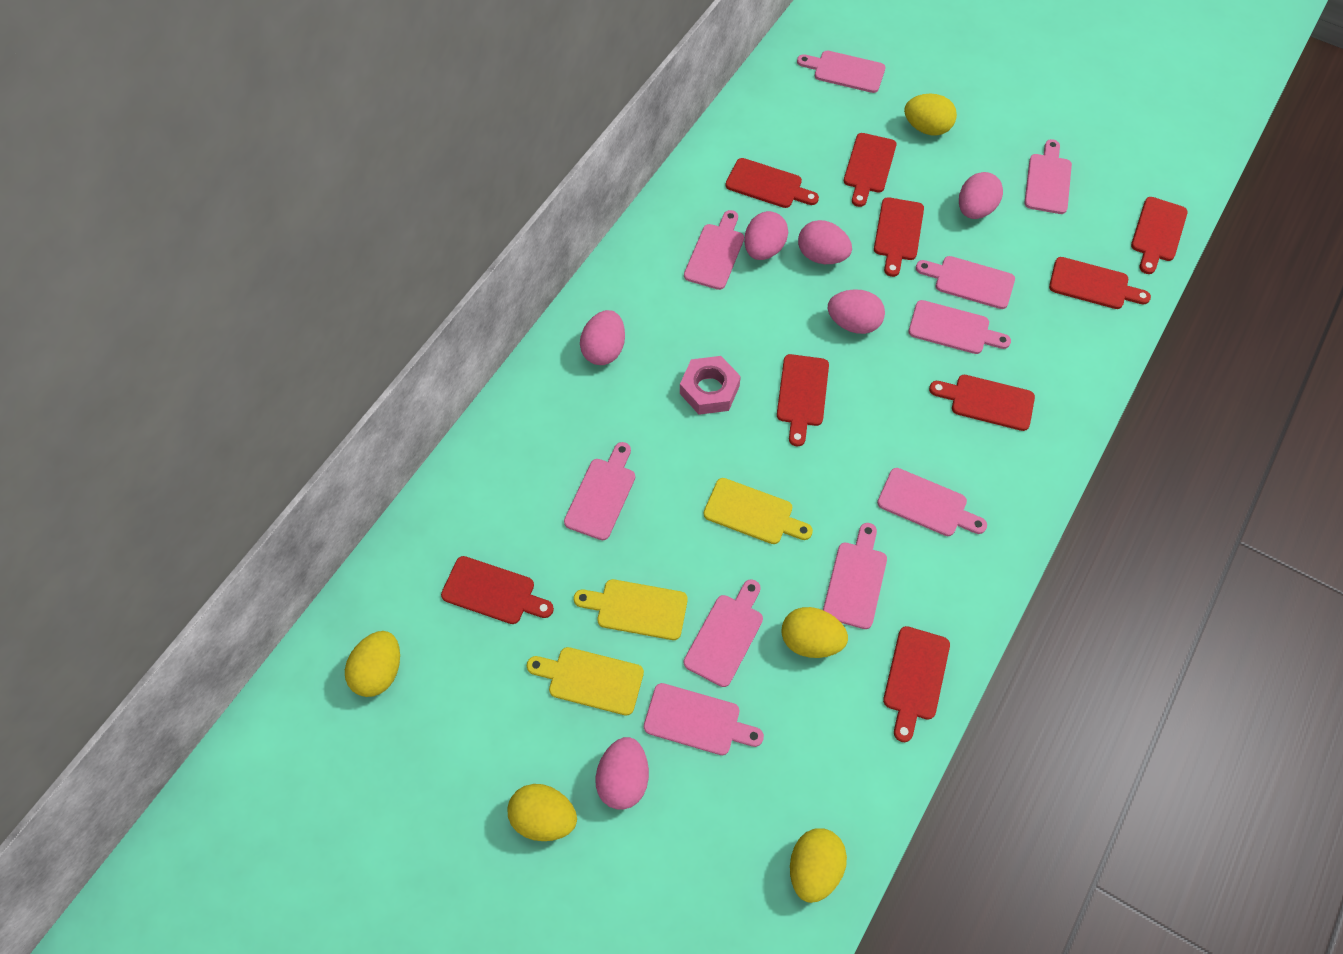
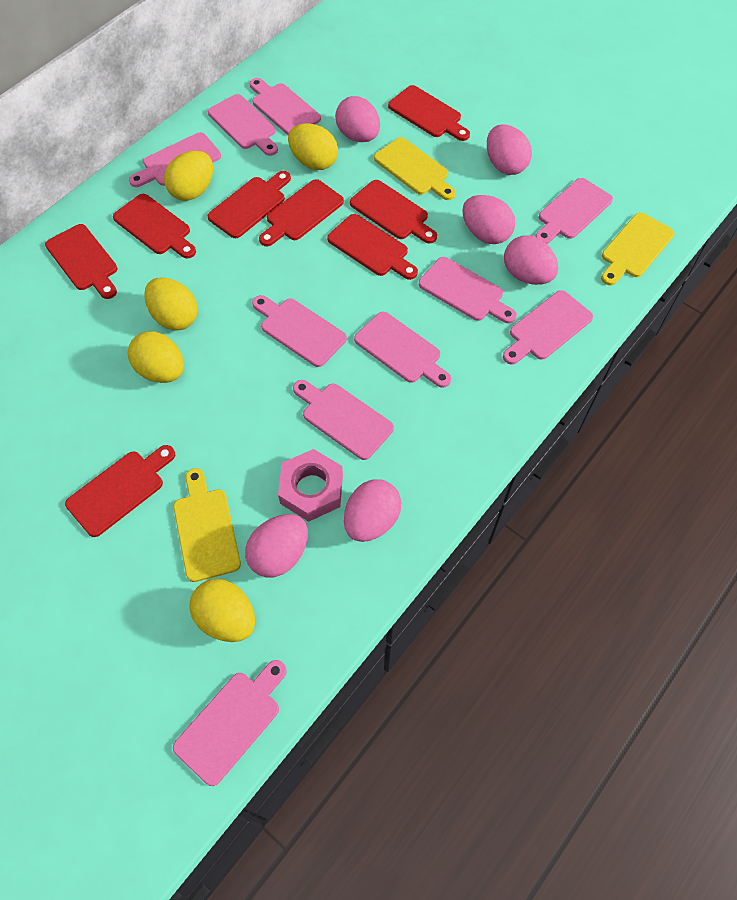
red cutting board: 9 -> 8

